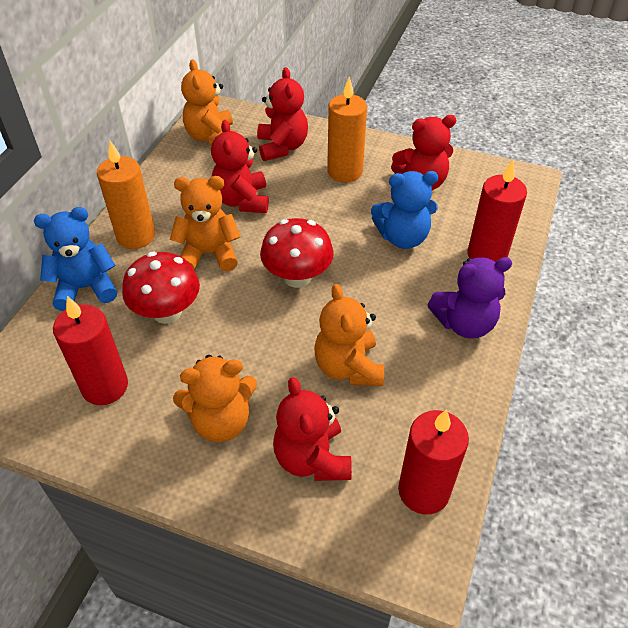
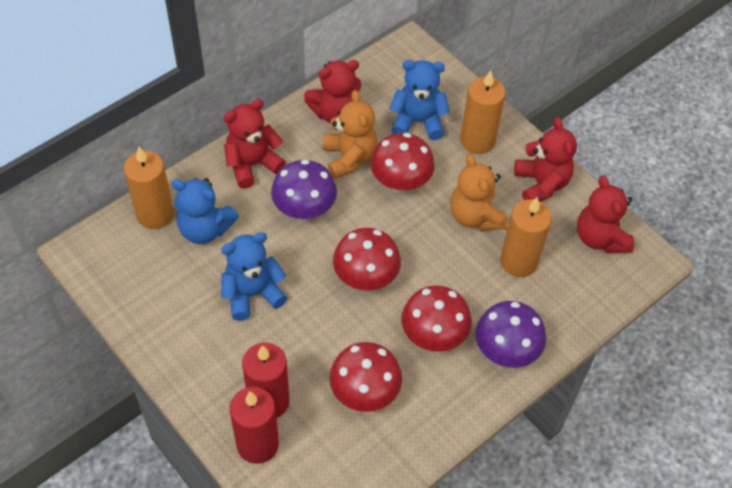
blue teddy bear: 2 -> 3
orange candle: 2 -> 3
orange teddy bear: 4 -> 2
purple mushroom: 0 -> 2
purple teddy bear: 1 -> 0
red candle: 3 -> 2
red mushroom: 2 -> 4

